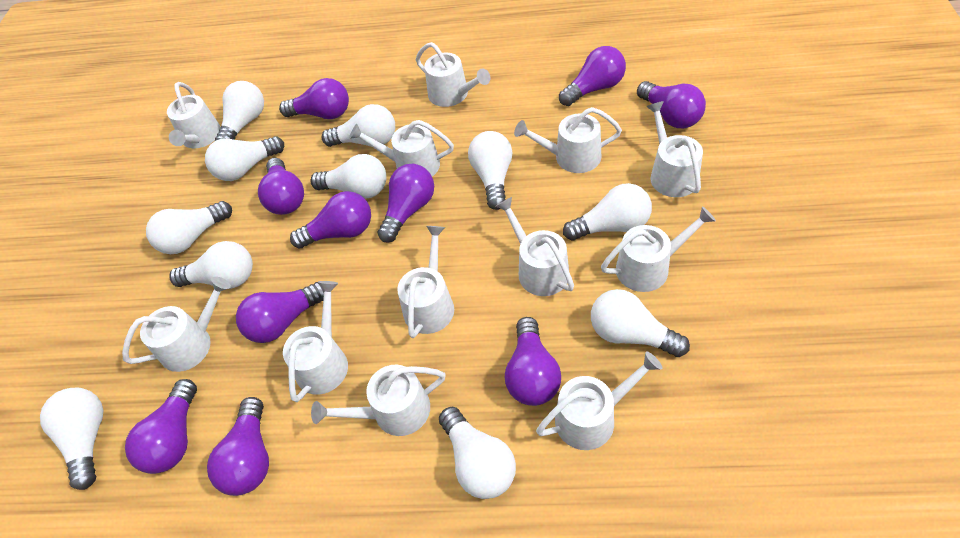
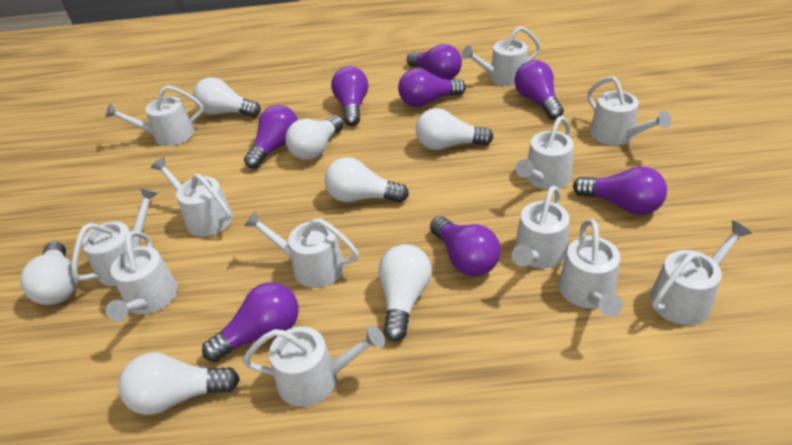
purple light bulb: 10 -> 8
white light bulb: 11 -> 7

